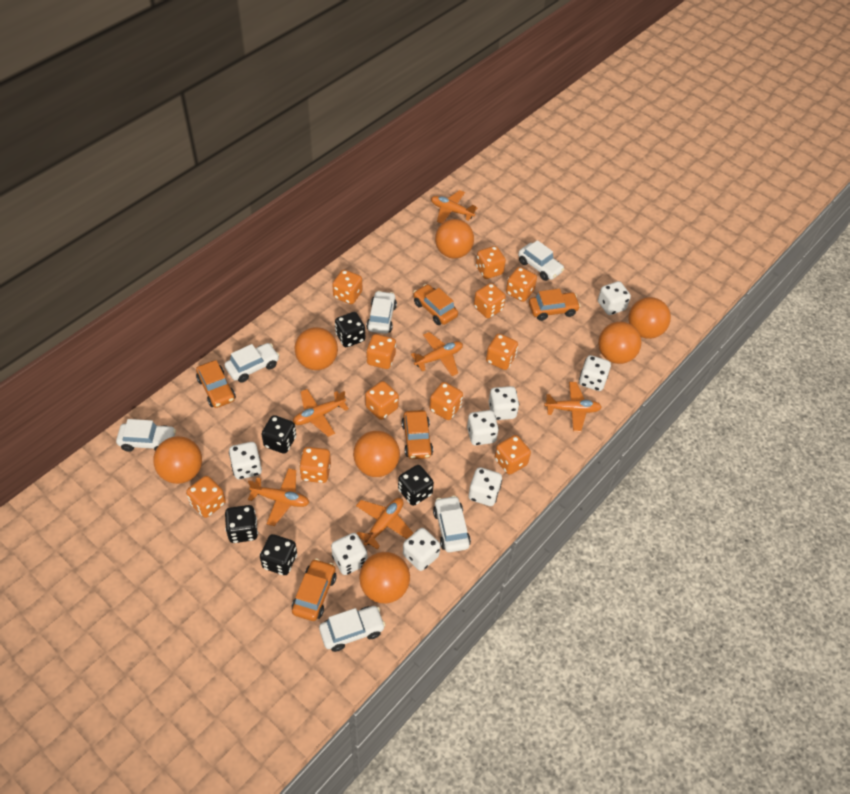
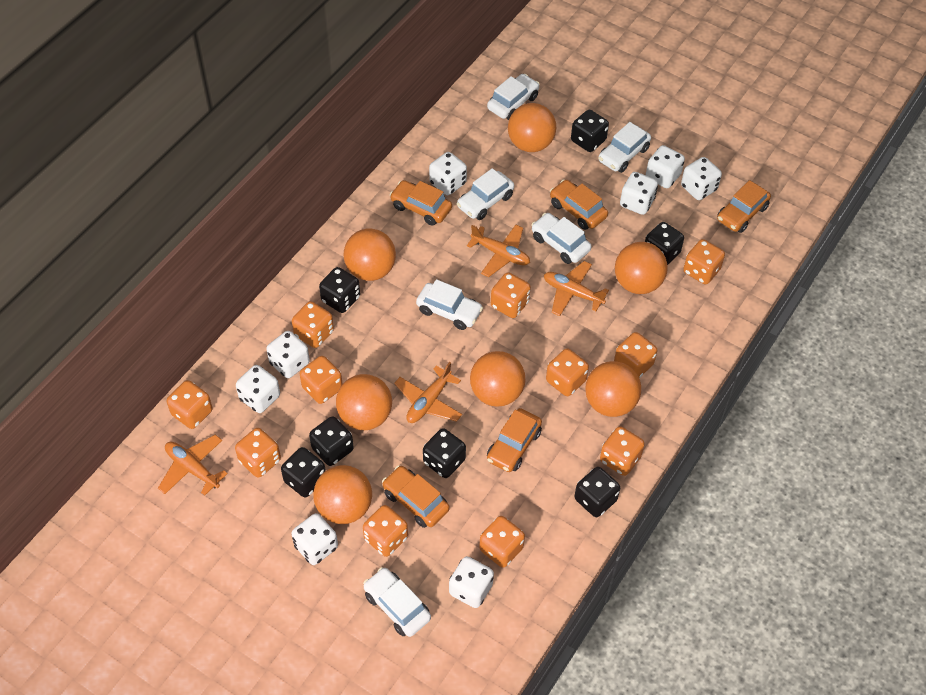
black dice: 5 -> 7
orange plane: 6 -> 4

